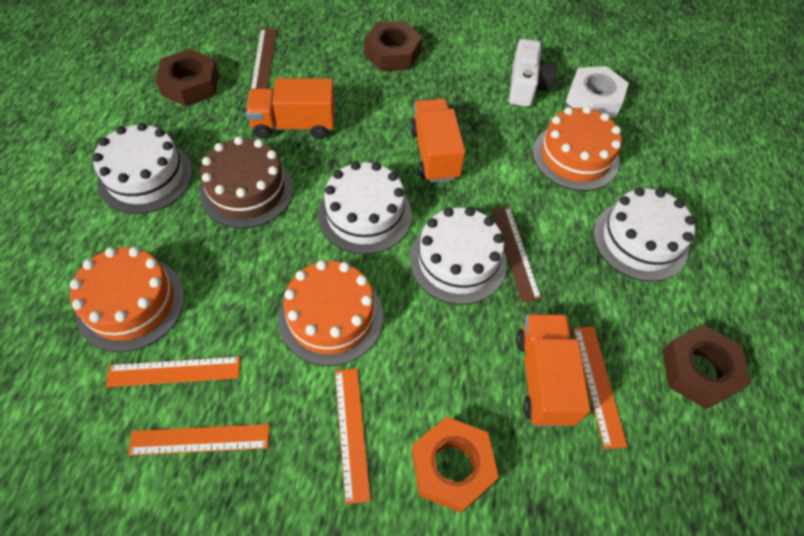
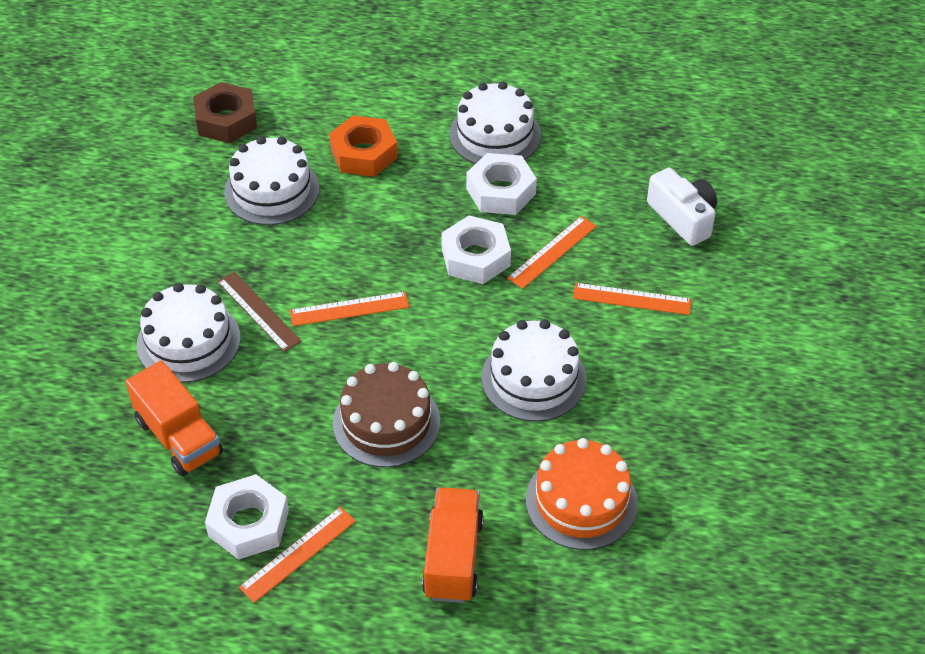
brown nut: 3 -> 1
brown ruler: 2 -> 1
orange cake: 3 -> 1
orange truck: 3 -> 2
white nut: 1 -> 3

